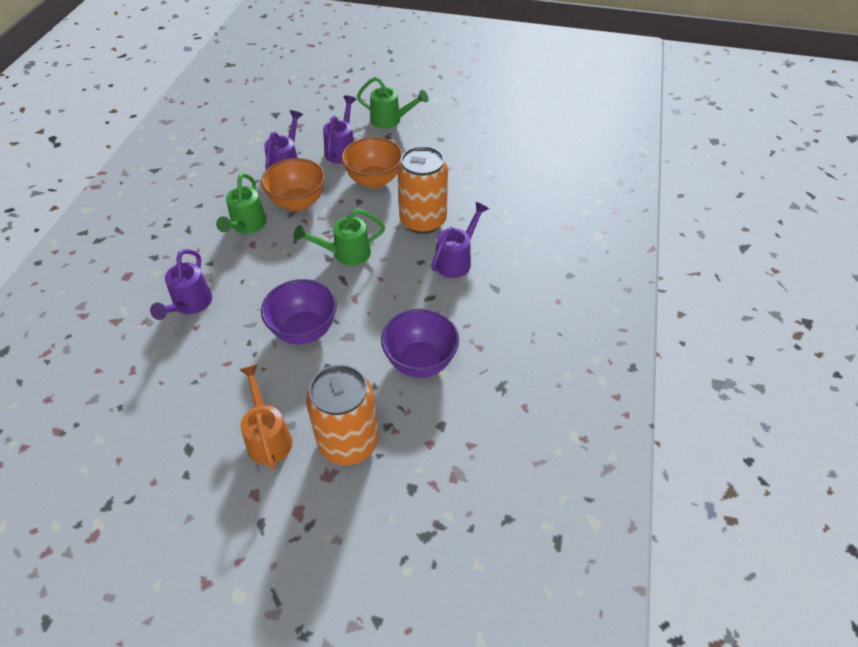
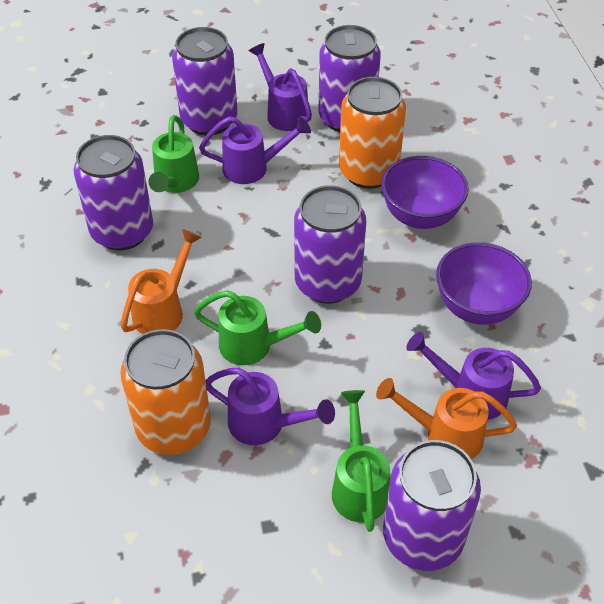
orange bowl: 2 -> 0
orange watering can: 1 -> 2
purple can: 0 -> 5

